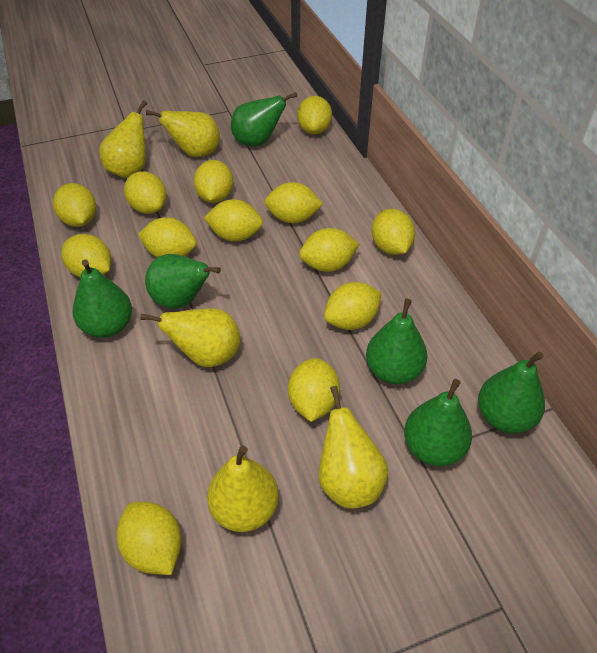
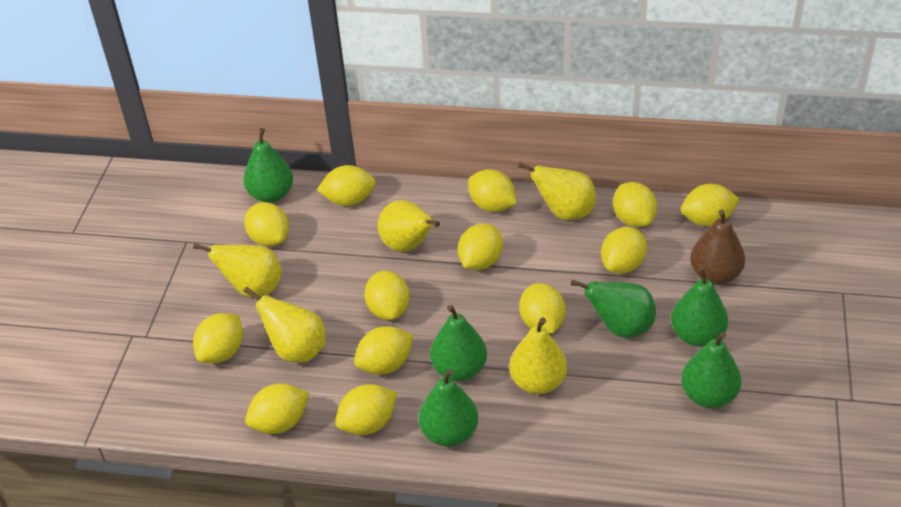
brown pear: 0 -> 1

